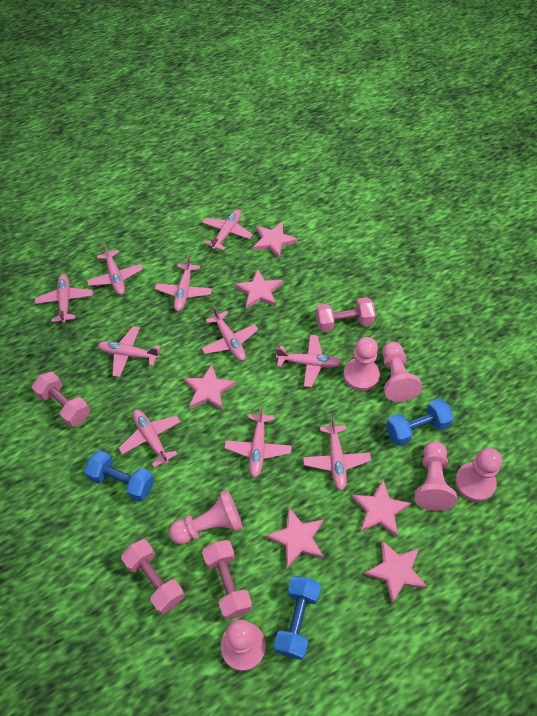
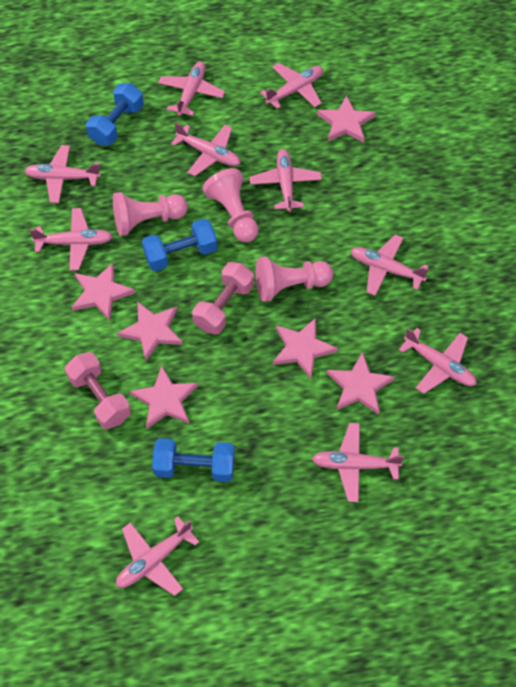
pink dumbbell: 4 -> 2
pink pawn: 6 -> 3

